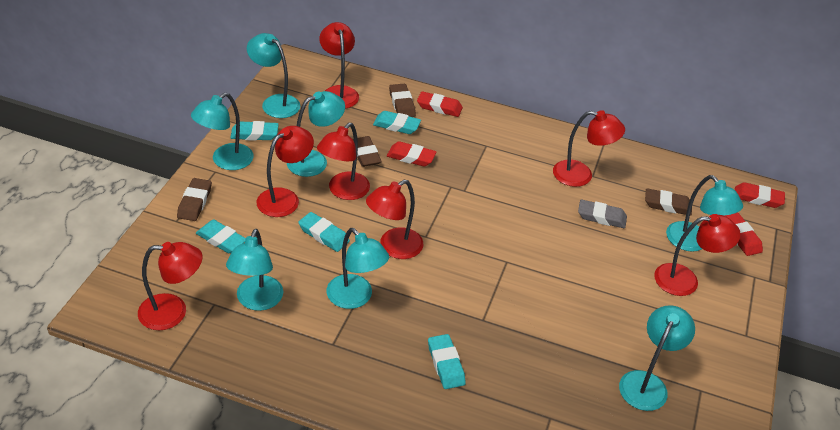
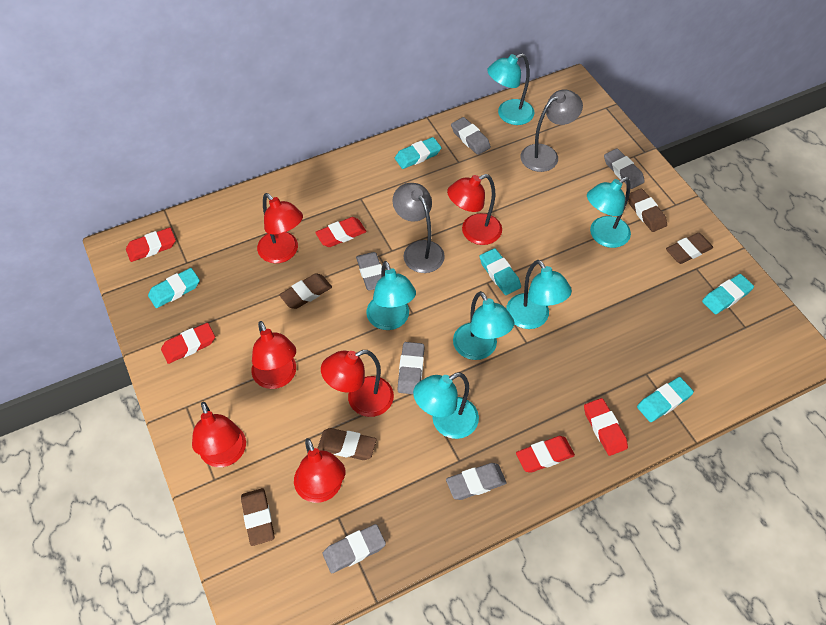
brown eraser: 4 -> 5
grey eraser: 1 -> 6
grey lamp: 0 -> 2
red eraser: 4 -> 5
red lamp: 7 -> 6
turquoise lamp: 7 -> 6

